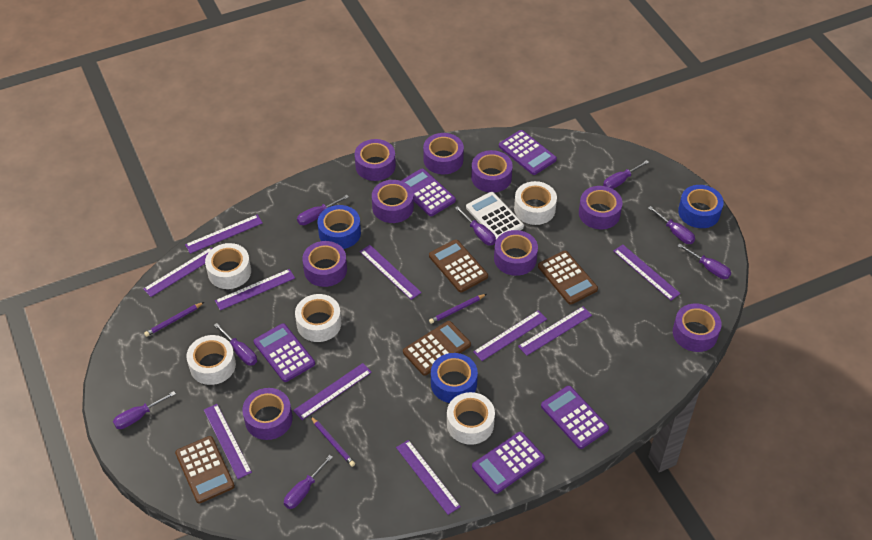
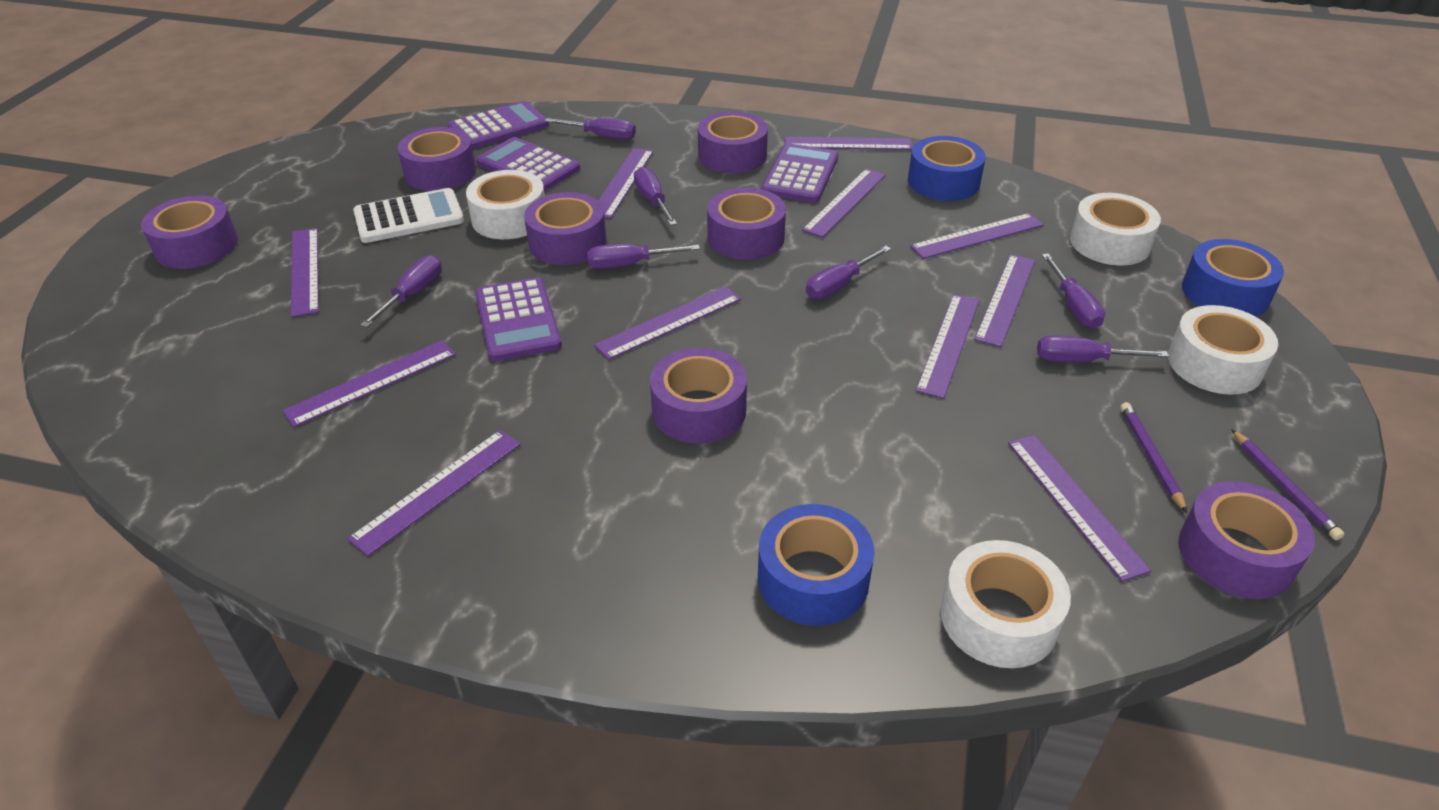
brown calculator: 4 -> 0
purple calculator: 5 -> 4
purple pencil: 3 -> 2
purple ruler: 10 -> 11
purple screwdriver: 8 -> 7
purple tape: 9 -> 7
white tape: 5 -> 4

